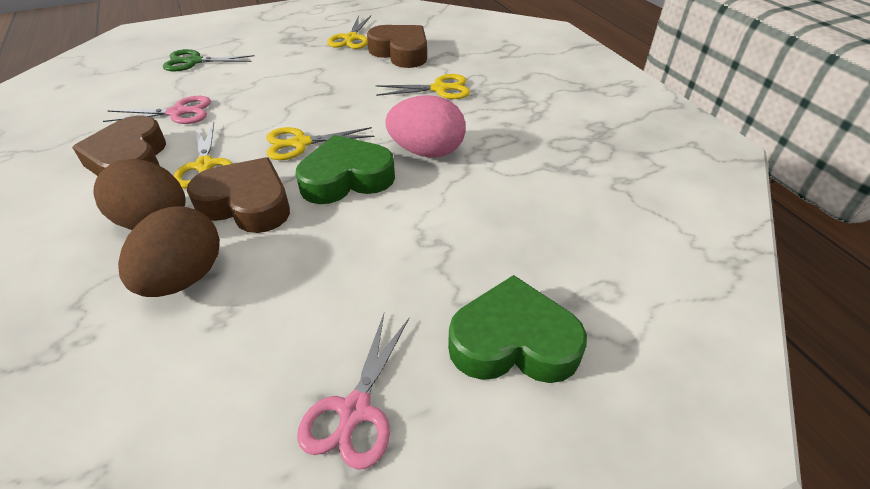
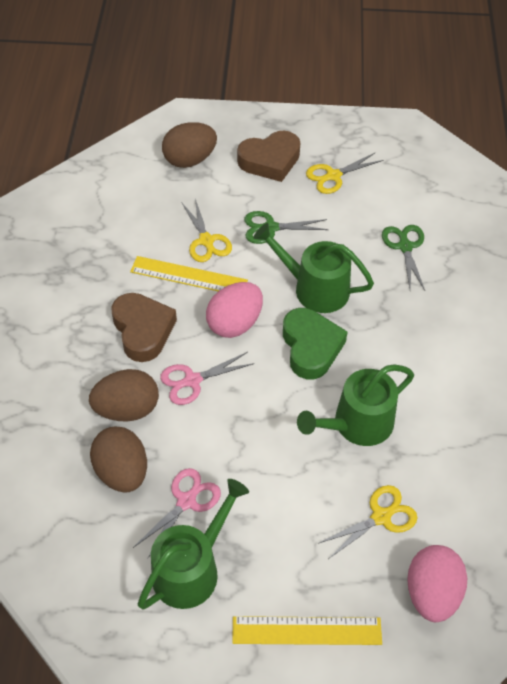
brown egg: 2 -> 3
brown heart: 3 -> 2
green heart: 2 -> 1
green scissors: 1 -> 2
green watering can: 0 -> 3
pink egg: 1 -> 2
yellow ruler: 0 -> 2
yellow scissors: 4 -> 3

